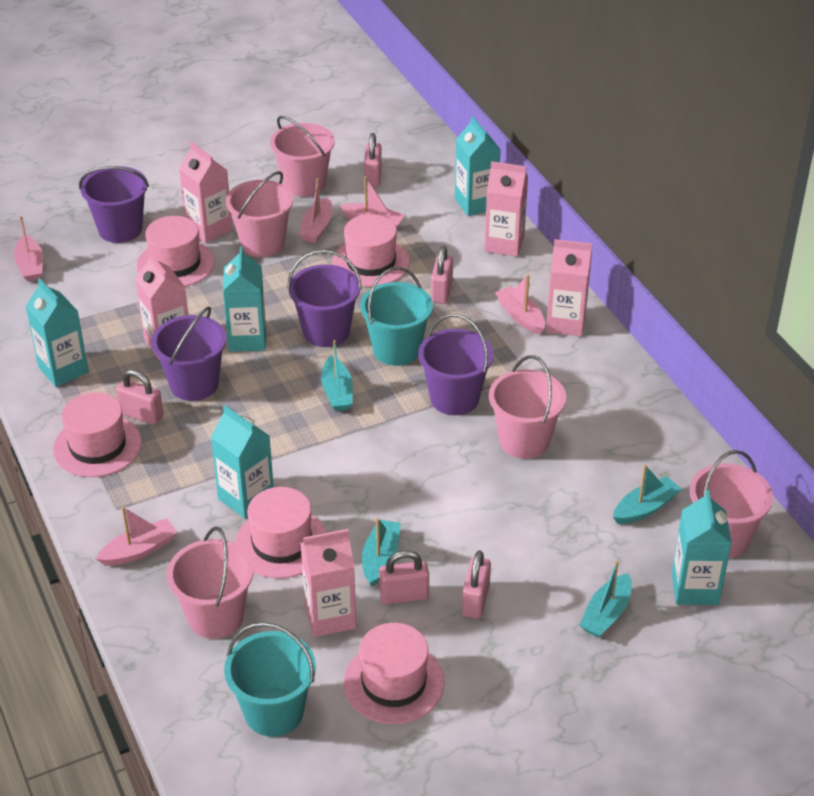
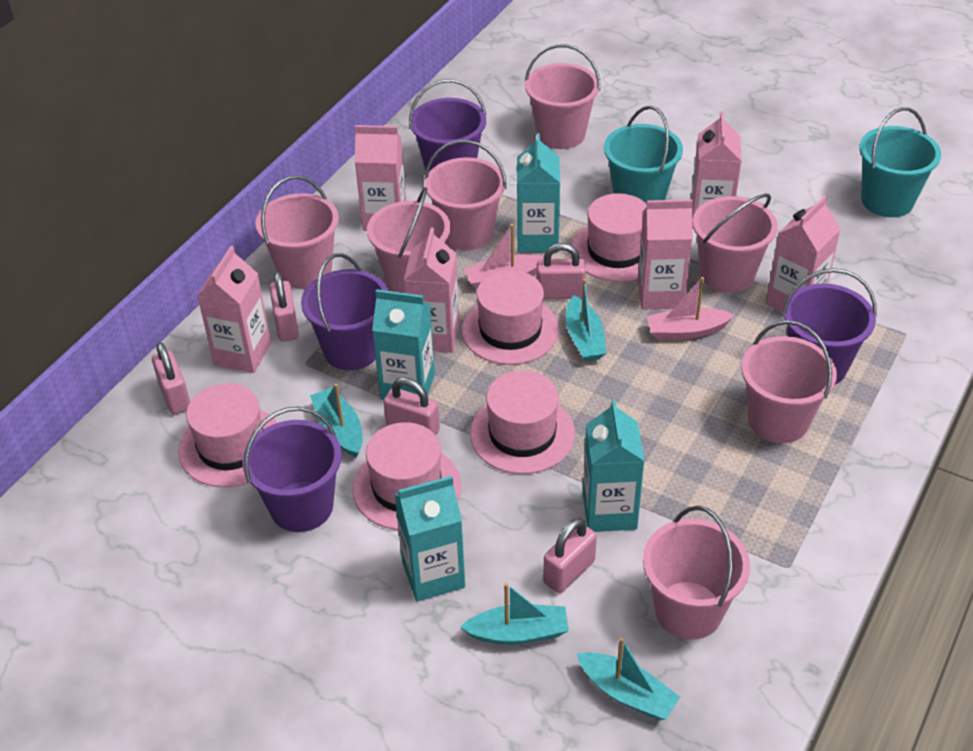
pink boat: 5 -> 2
pink bucket: 5 -> 7
pink carton: 5 -> 6
turquoise carton: 5 -> 4

